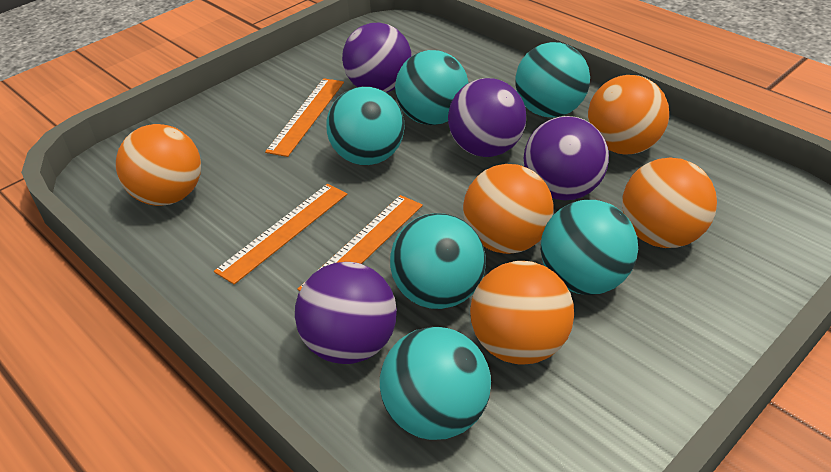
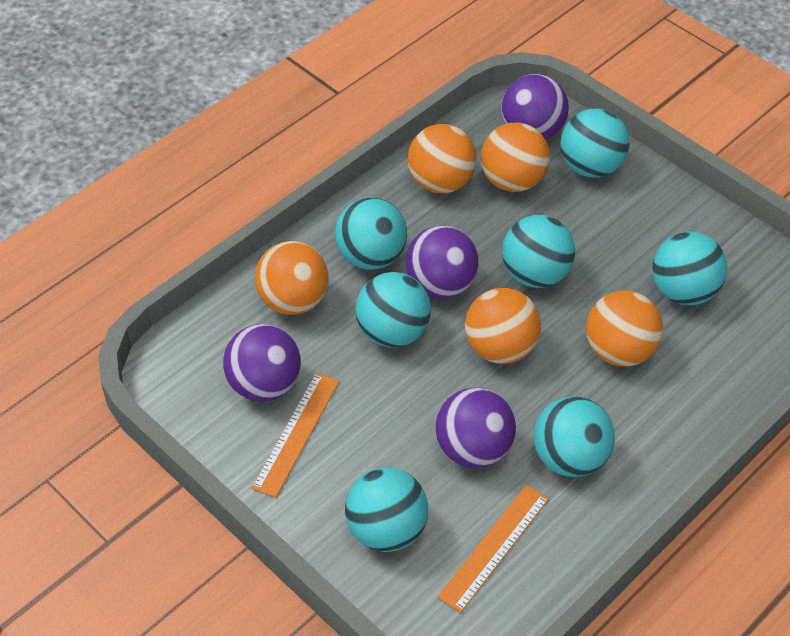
orange ruler: 3 -> 2
turquoise ball: 6 -> 7

